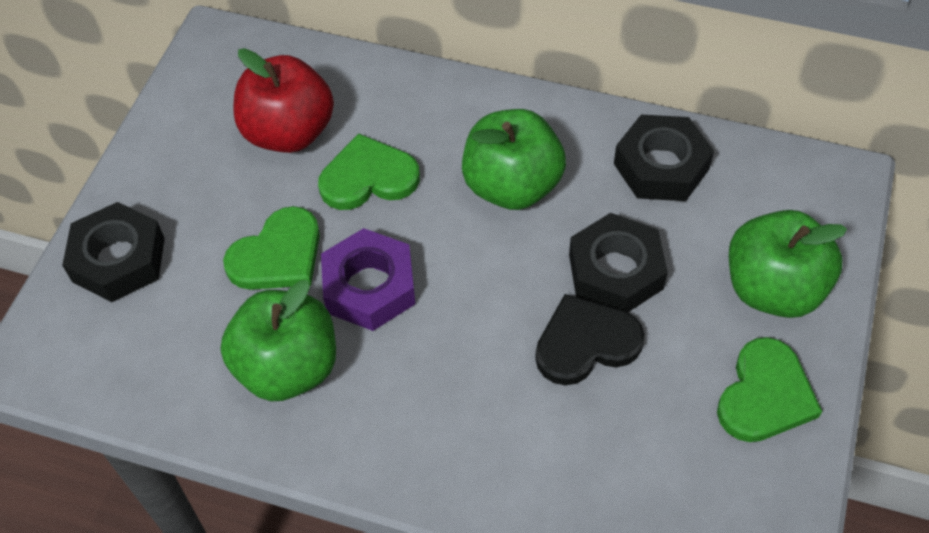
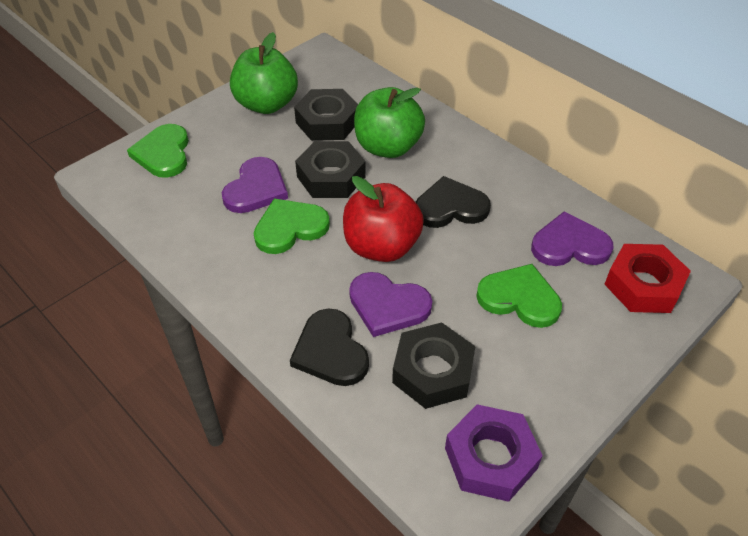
black heart: 1 -> 2
green apple: 3 -> 2
purple heart: 0 -> 3
red nut: 0 -> 1

